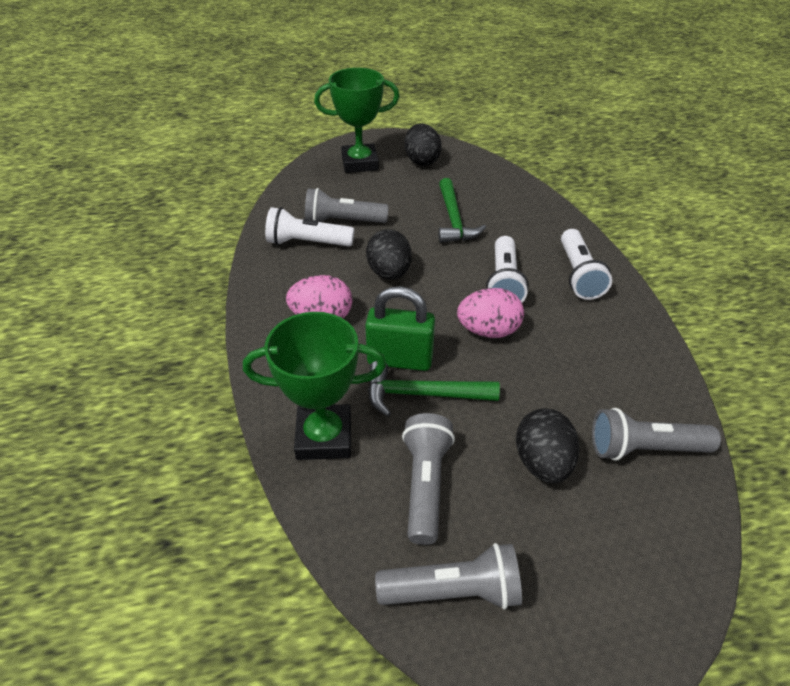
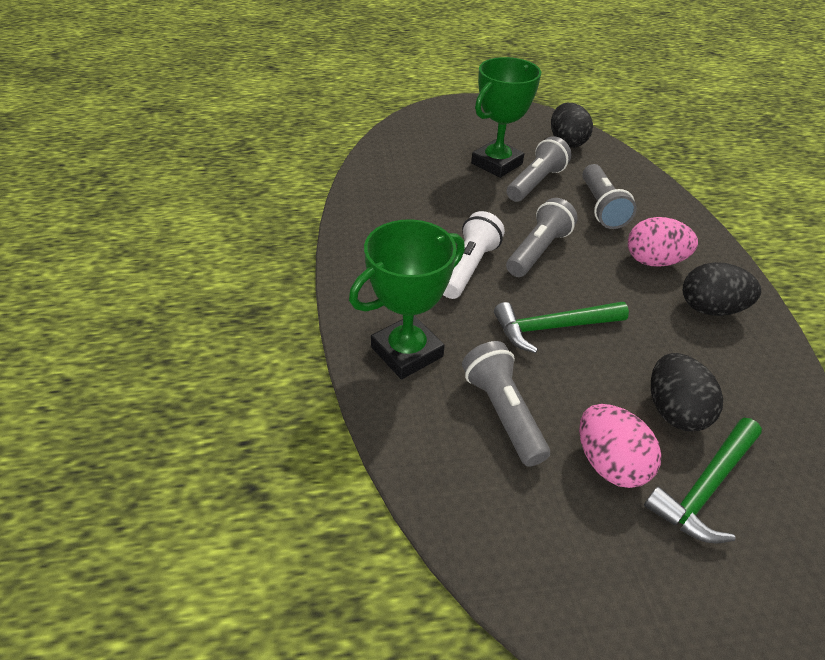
green padlock: 1 -> 0
white flashlight: 3 -> 1

